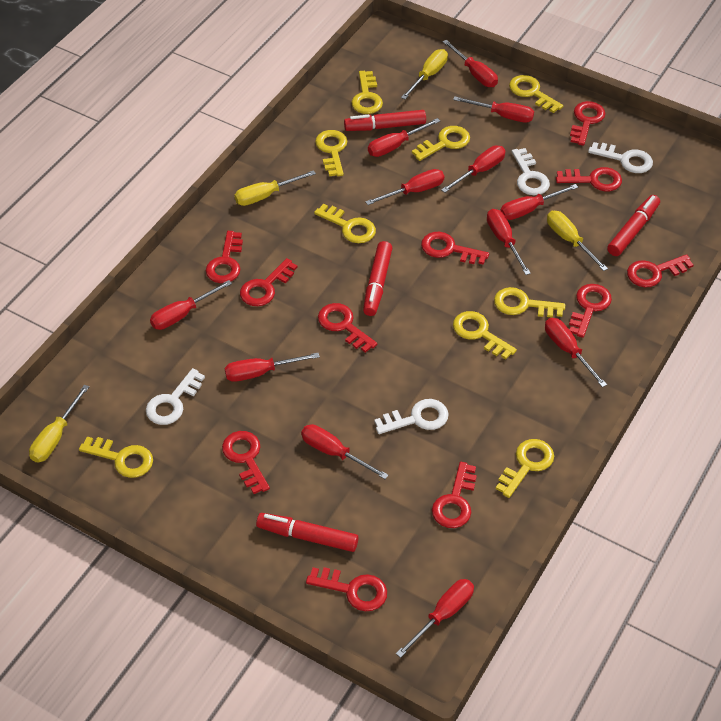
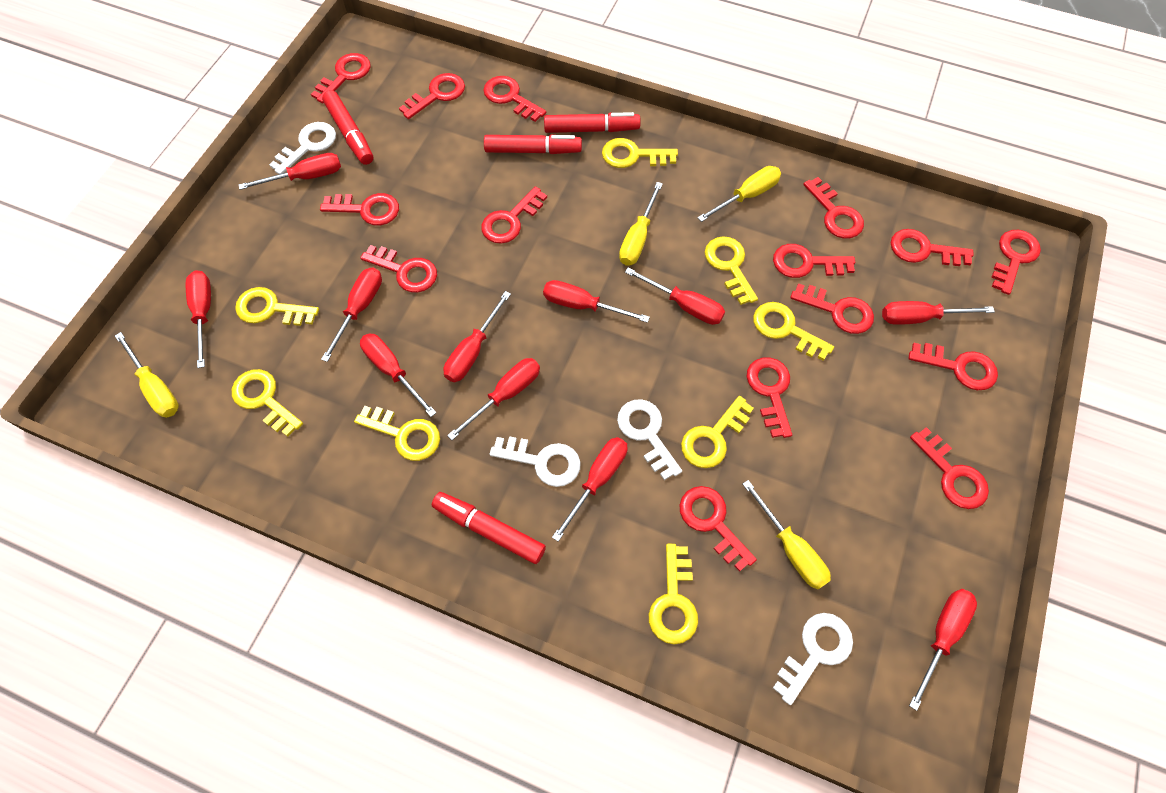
red key: 11 -> 15
red screwdriver: 12 -> 11
yellow key: 9 -> 8

